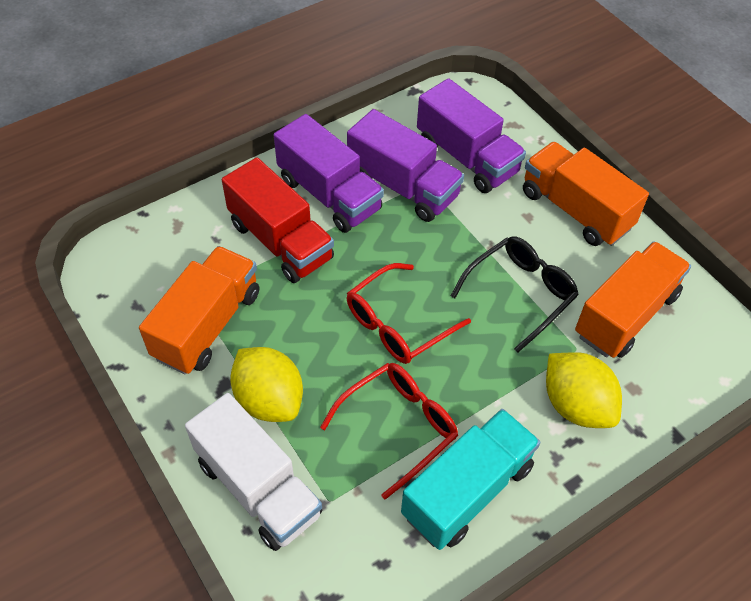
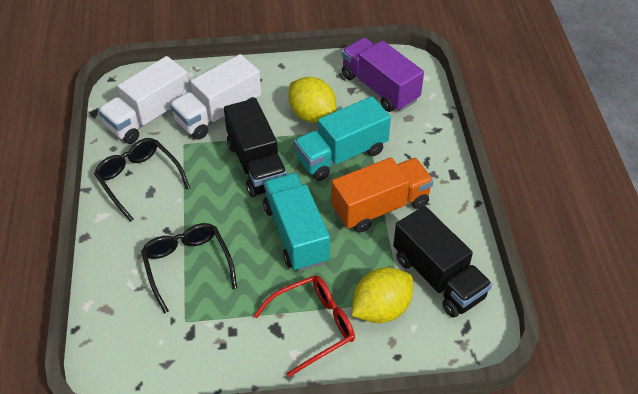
black glasses: 1 -> 2
black truck: 0 -> 2
orange truck: 3 -> 1
purple truck: 3 -> 1
red glasses: 2 -> 1
red truck: 1 -> 0
turquoise truck: 1 -> 2
white truck: 1 -> 2

